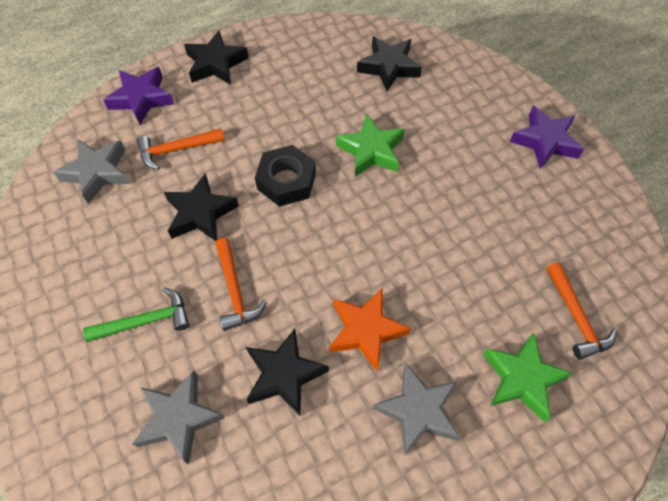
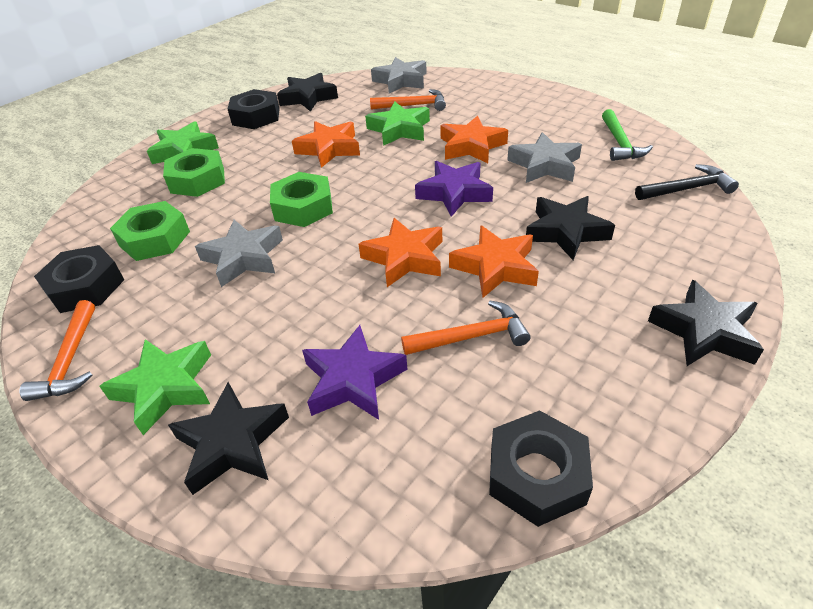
black hammer: 0 -> 1
black nut: 1 -> 3
green nut: 0 -> 3
green star: 2 -> 3
orange star: 1 -> 4

